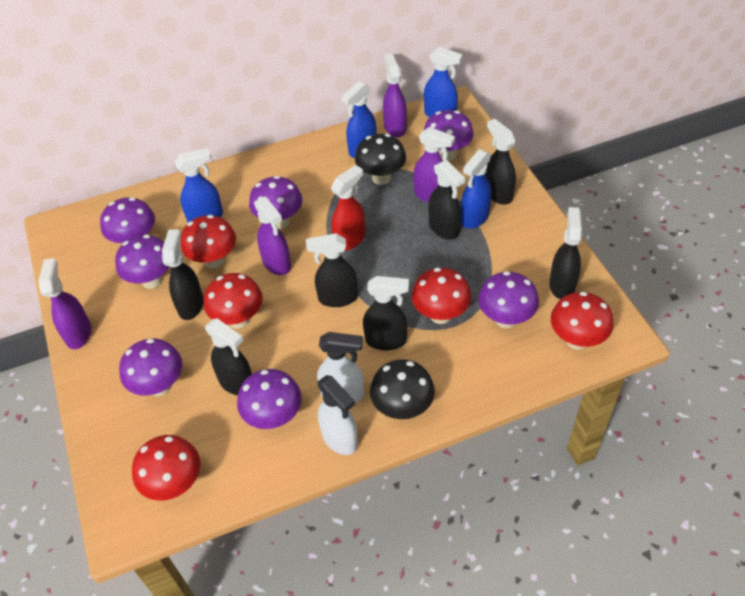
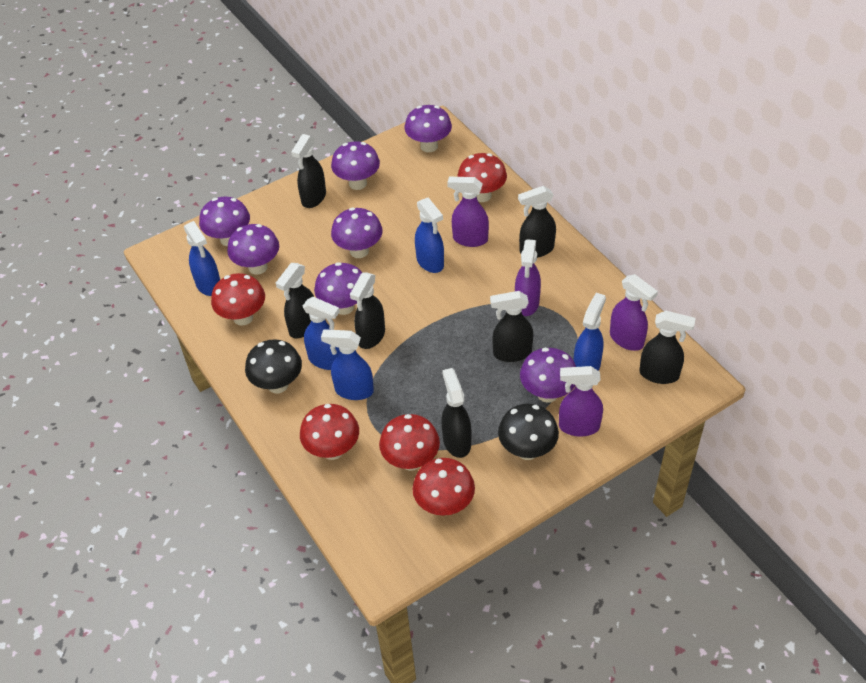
blue spray bottle: 4 -> 5
red spray bottle: 1 -> 0
white spray bottle: 2 -> 0

